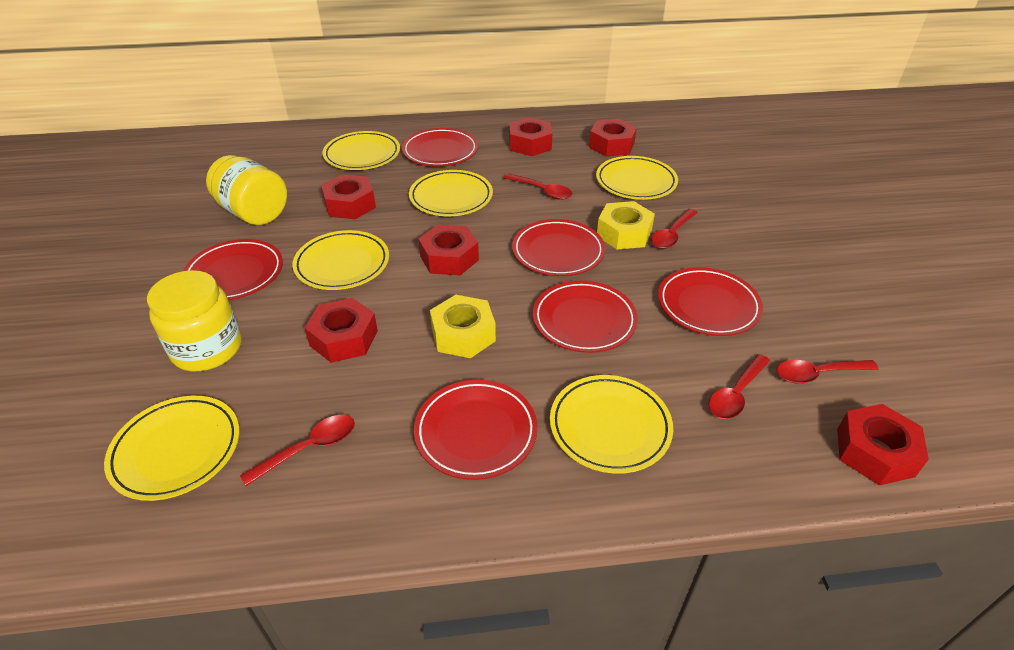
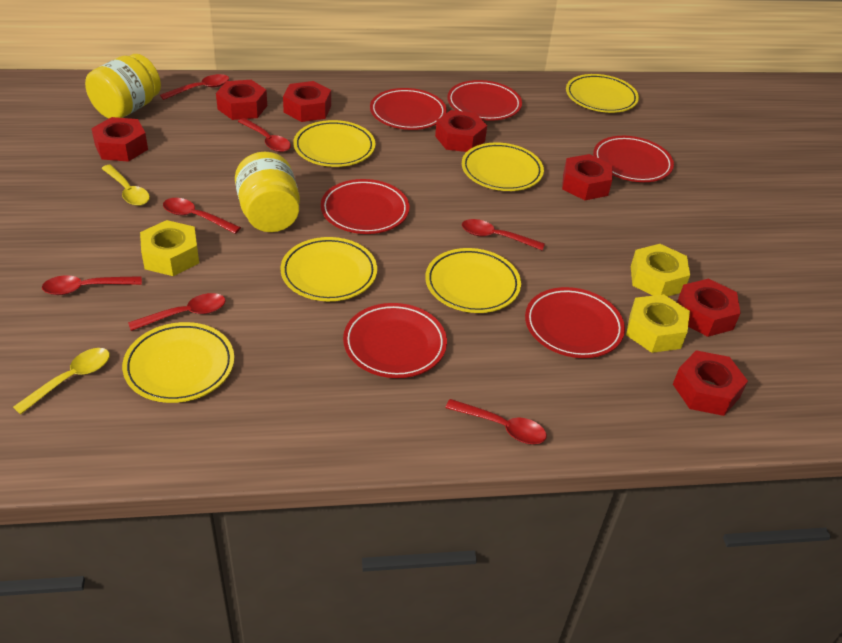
red nut: 6 -> 7
red spoon: 5 -> 7
yellow nut: 2 -> 3
yellow spoon: 0 -> 2

